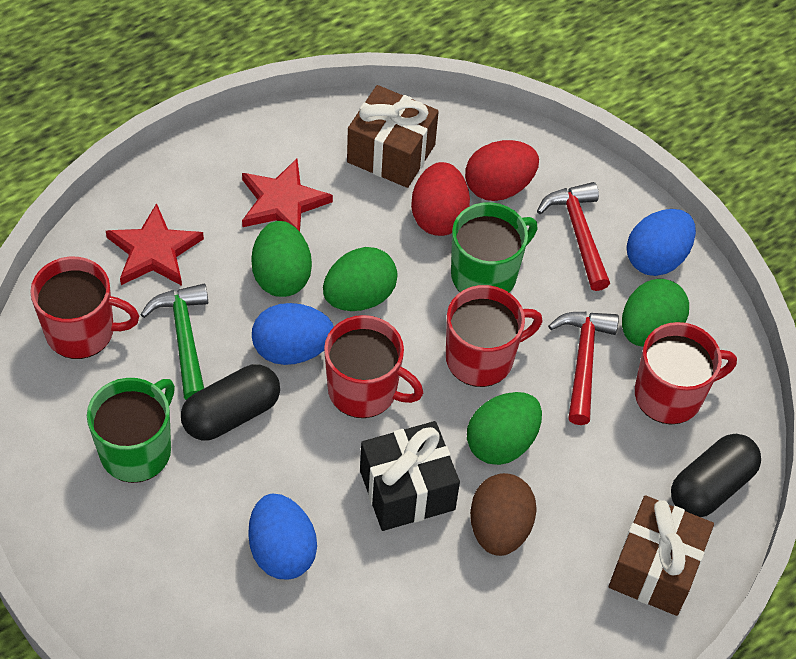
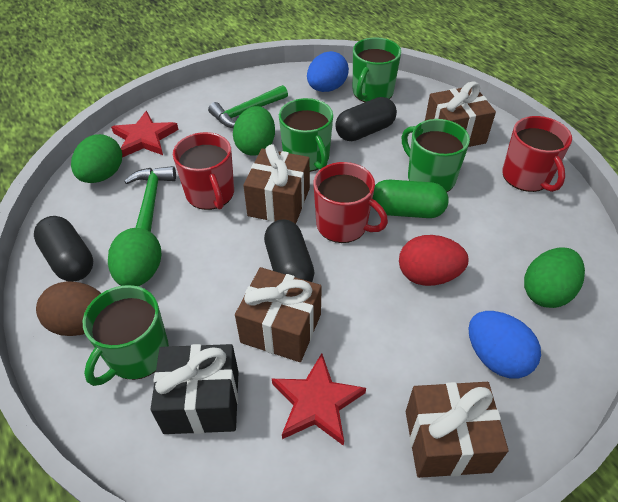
black capsule: 2 -> 3
blue egg: 3 -> 2
brown gift: 2 -> 4
green capsule: 0 -> 1
green hammer: 1 -> 2
green mug: 2 -> 4
red egg: 2 -> 1
red hammer: 2 -> 0
red mug: 4 -> 3

